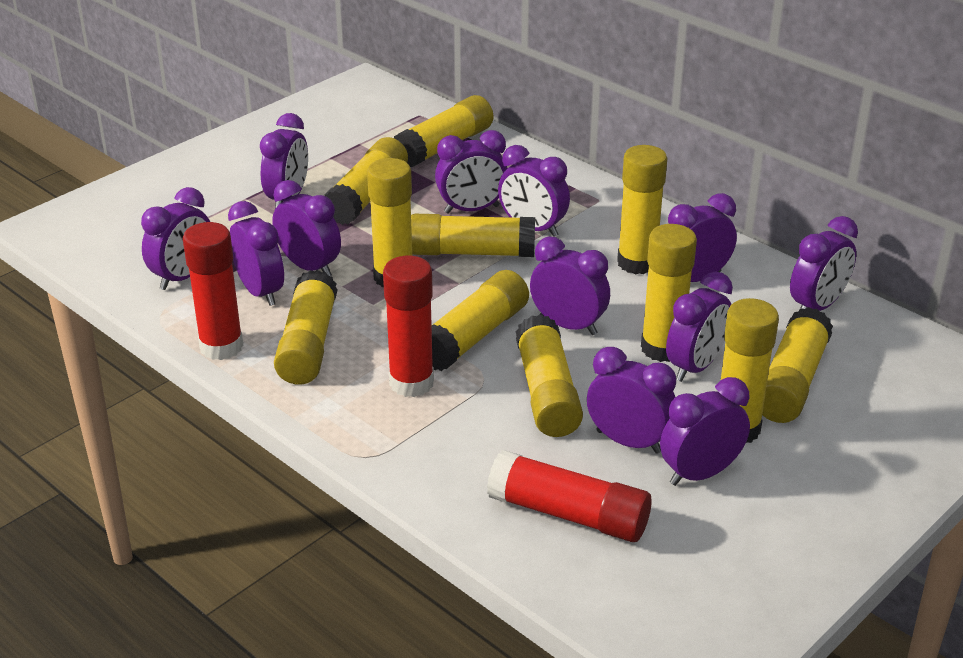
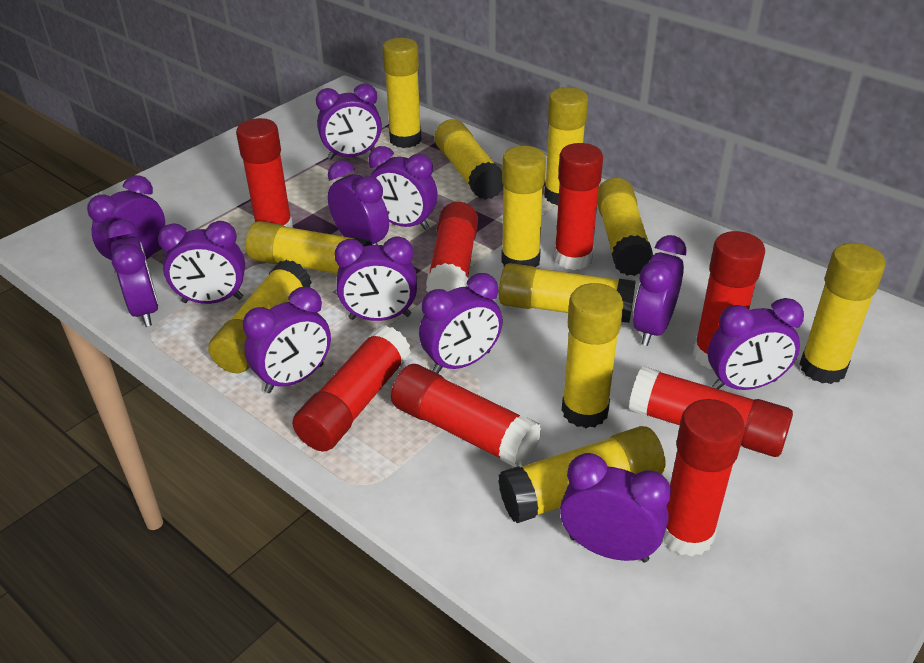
red glue stick: 3 -> 8

